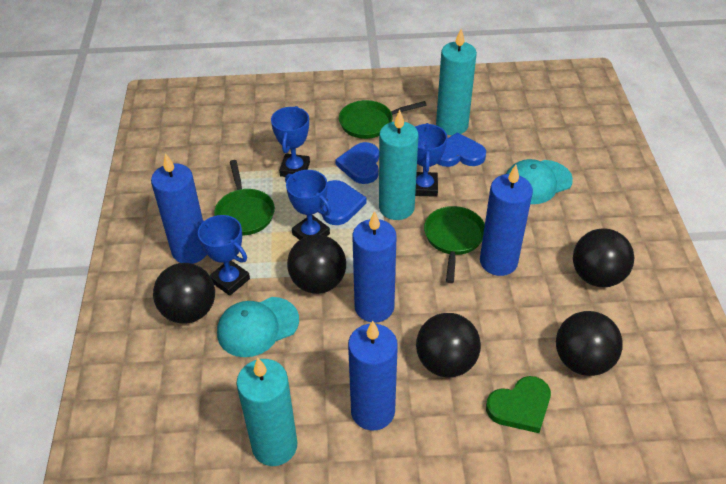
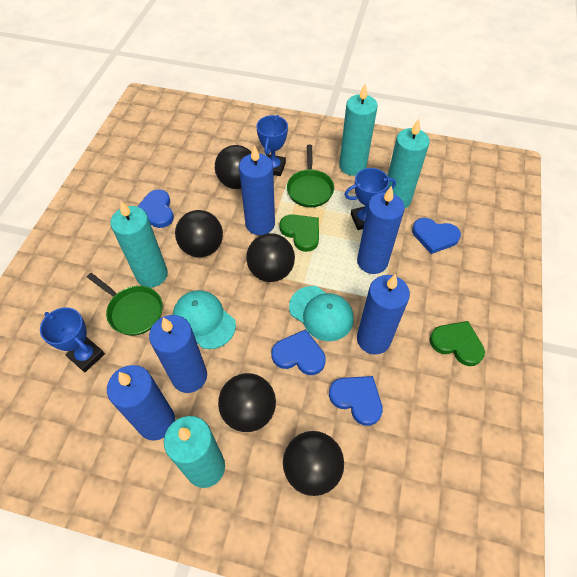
blue candle: 4 -> 5
blue heart: 3 -> 4
blue trophy: 4 -> 3
green heart: 1 -> 2
green pan: 3 -> 2
turquoise candle: 3 -> 4

